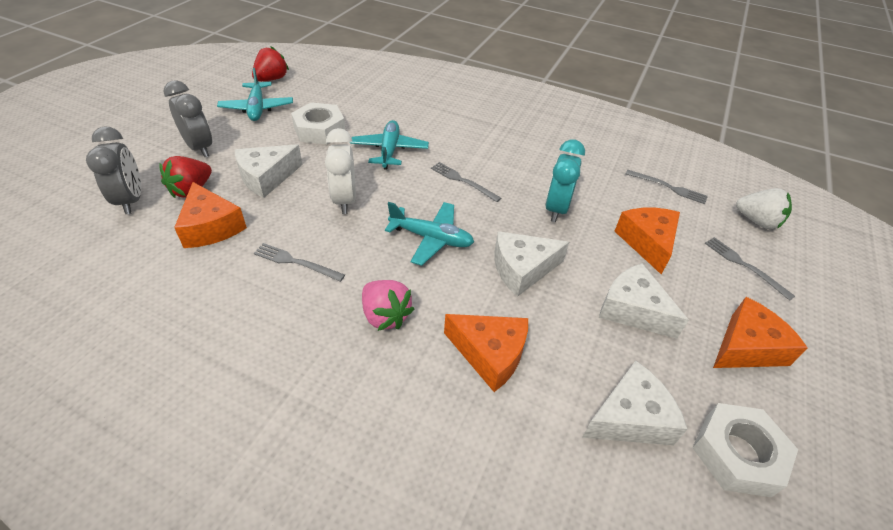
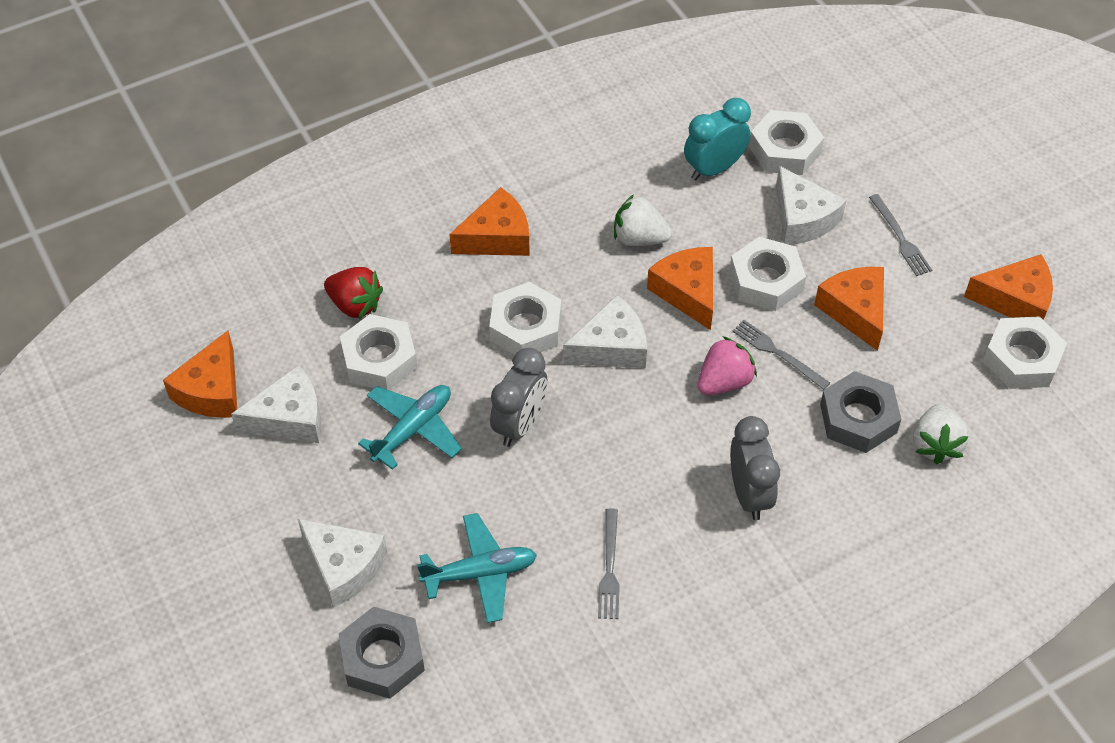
grey fork: 4 -> 3
grey nut: 0 -> 2
orange cheese: 4 -> 5
red strawberry: 2 -> 1
turquoise plane: 3 -> 2
white clock: 1 -> 0
white nut: 2 -> 5
white strawberry: 1 -> 2

